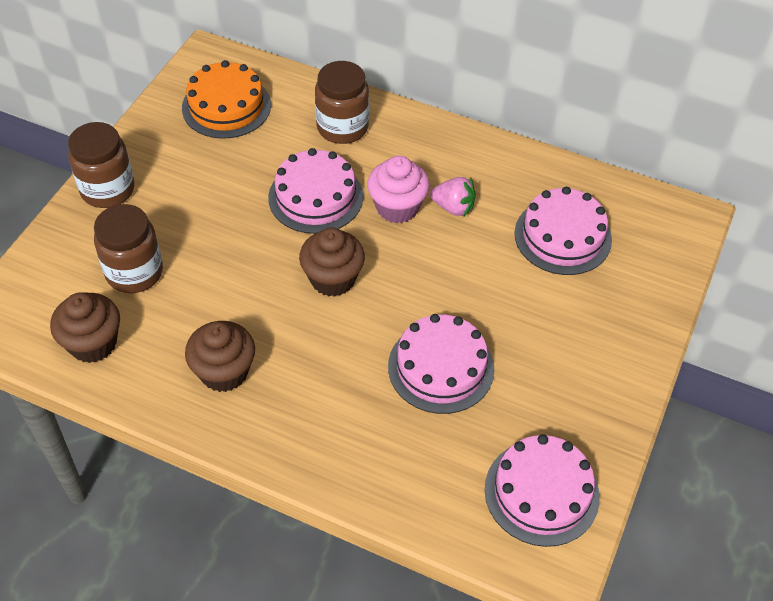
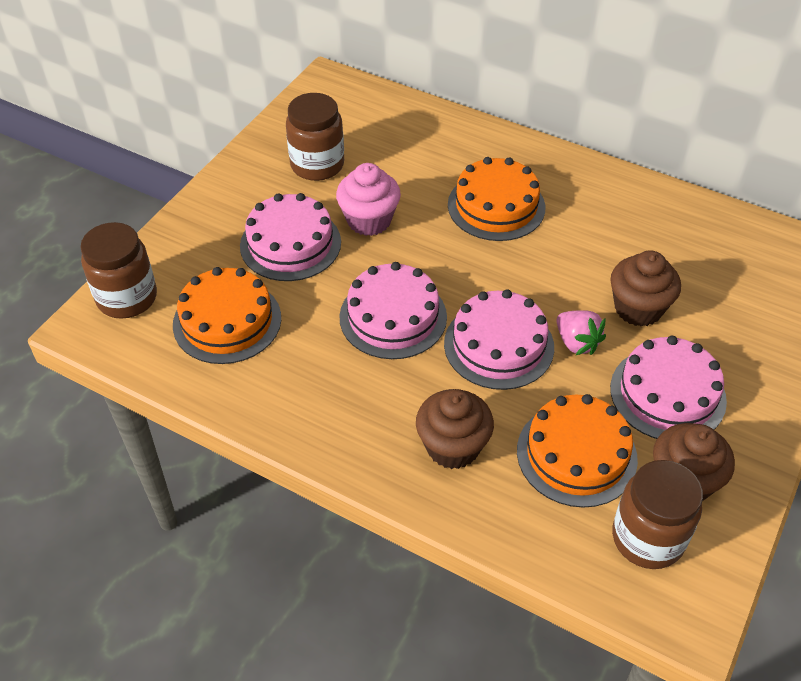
orange cake: 1 -> 3

